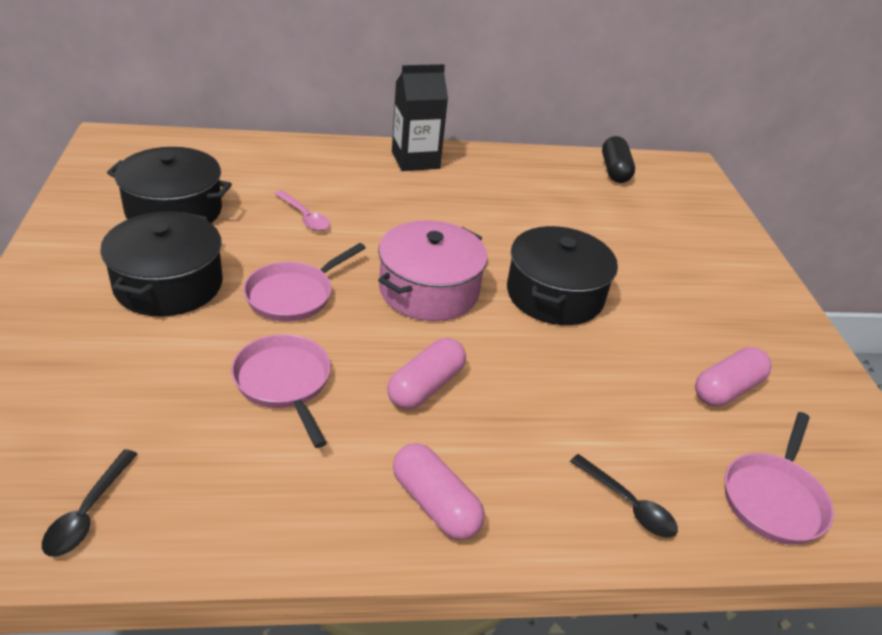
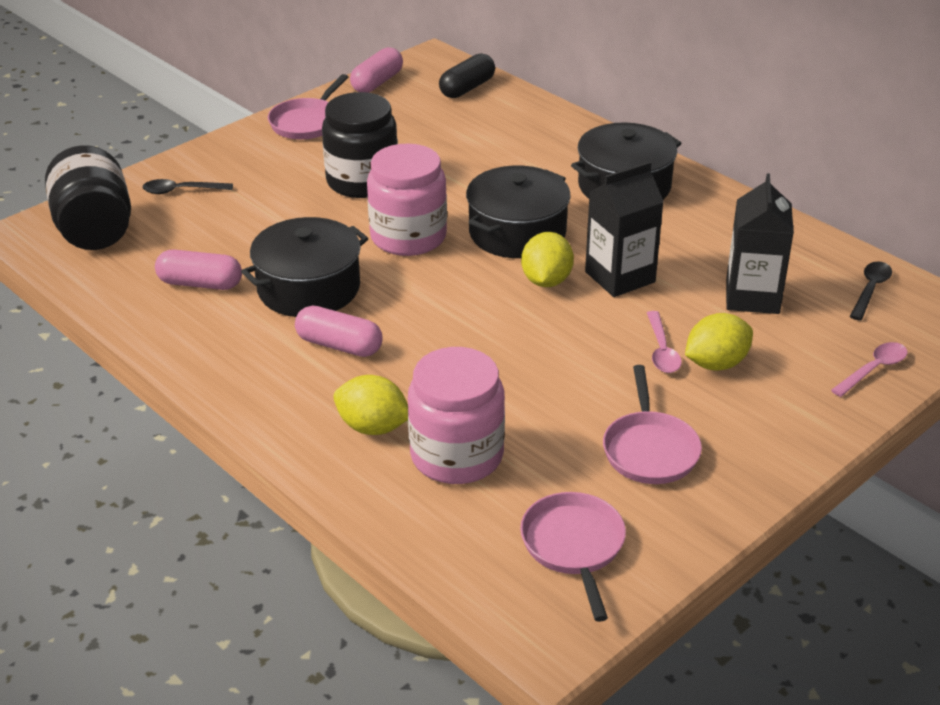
black carton: 1 -> 2
black jar: 0 -> 2
pink jar: 0 -> 2
pink pot: 1 -> 0
pink spoon: 1 -> 2
yellow lemon: 0 -> 3

